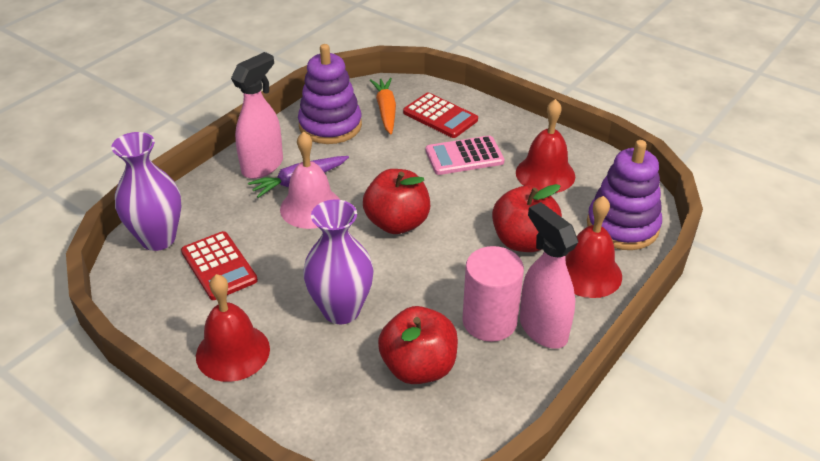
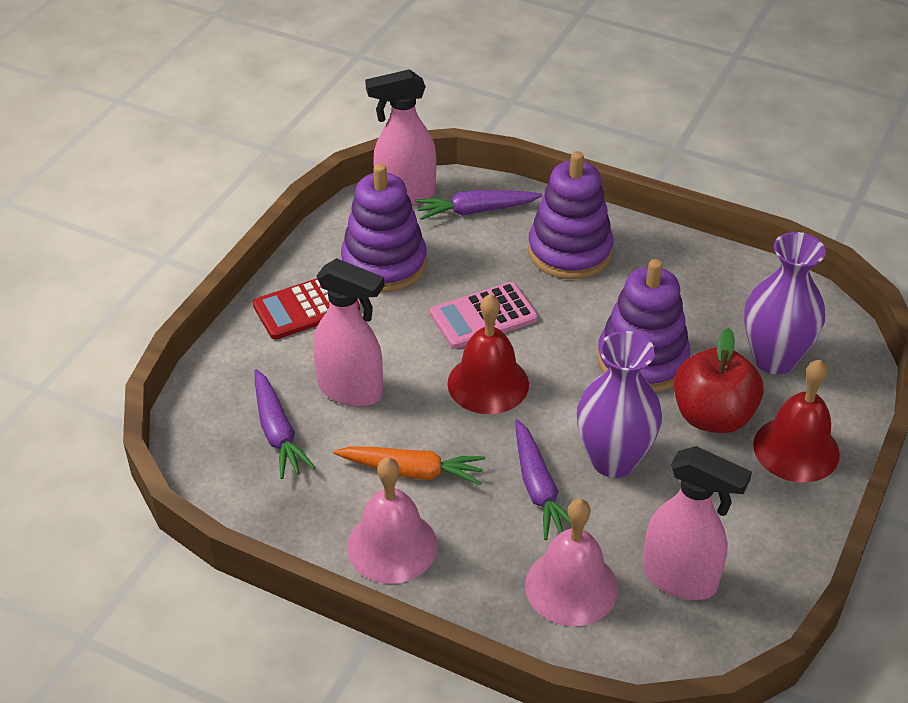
pink bell: 1 -> 2
pink cylinder: 1 -> 0
pink spray bottle: 2 -> 3
purple carrot: 1 -> 3
purple stacking toy: 2 -> 3
red apple: 3 -> 1
red bell: 3 -> 2
red calculator: 2 -> 1

